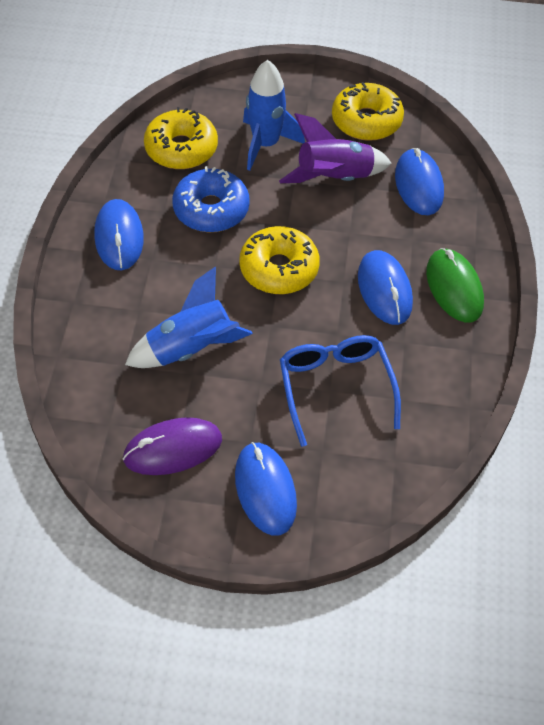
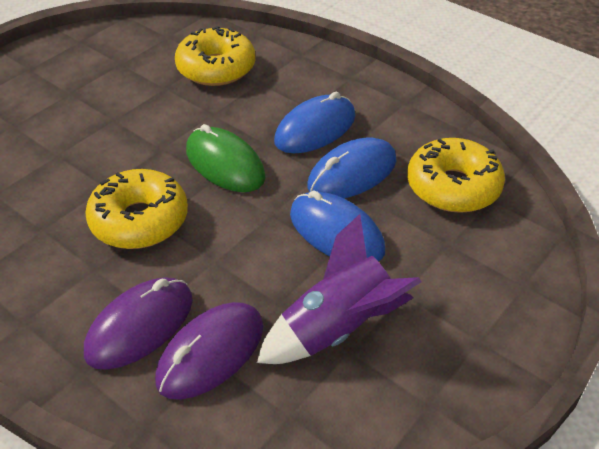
blue donut: 1 -> 0
blue glasses: 1 -> 0
blue mouse: 4 -> 3
blue rocket: 2 -> 0
purple mouse: 1 -> 2

